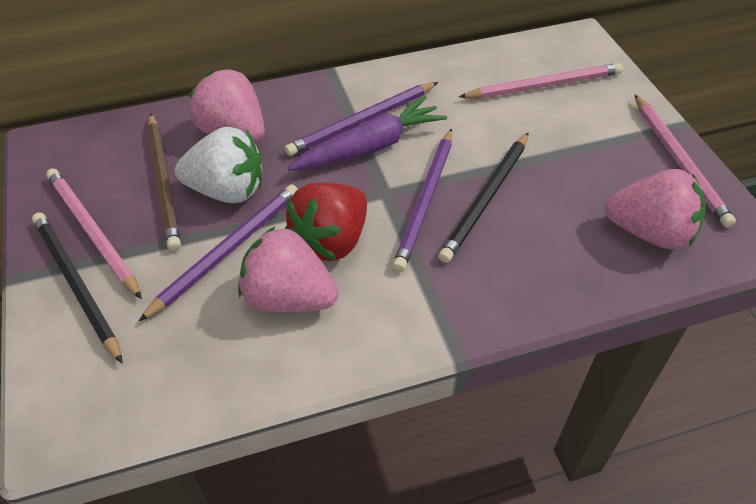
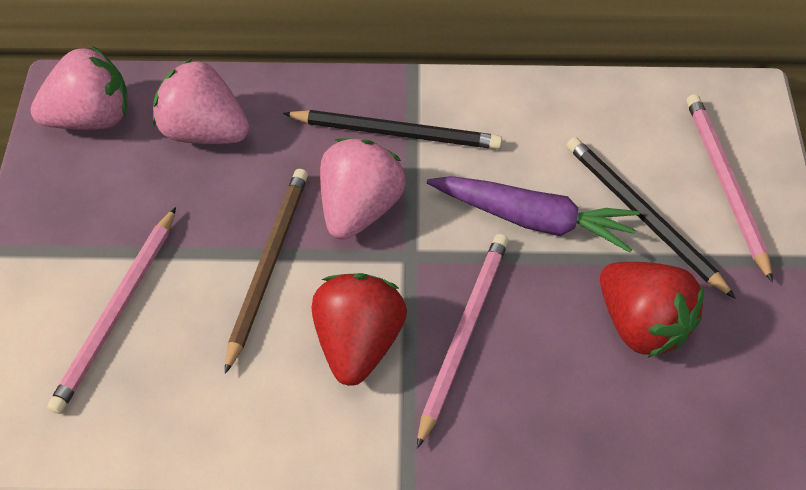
purple pencil: 3 -> 0
red strawberry: 1 -> 2
white strawberry: 1 -> 0

